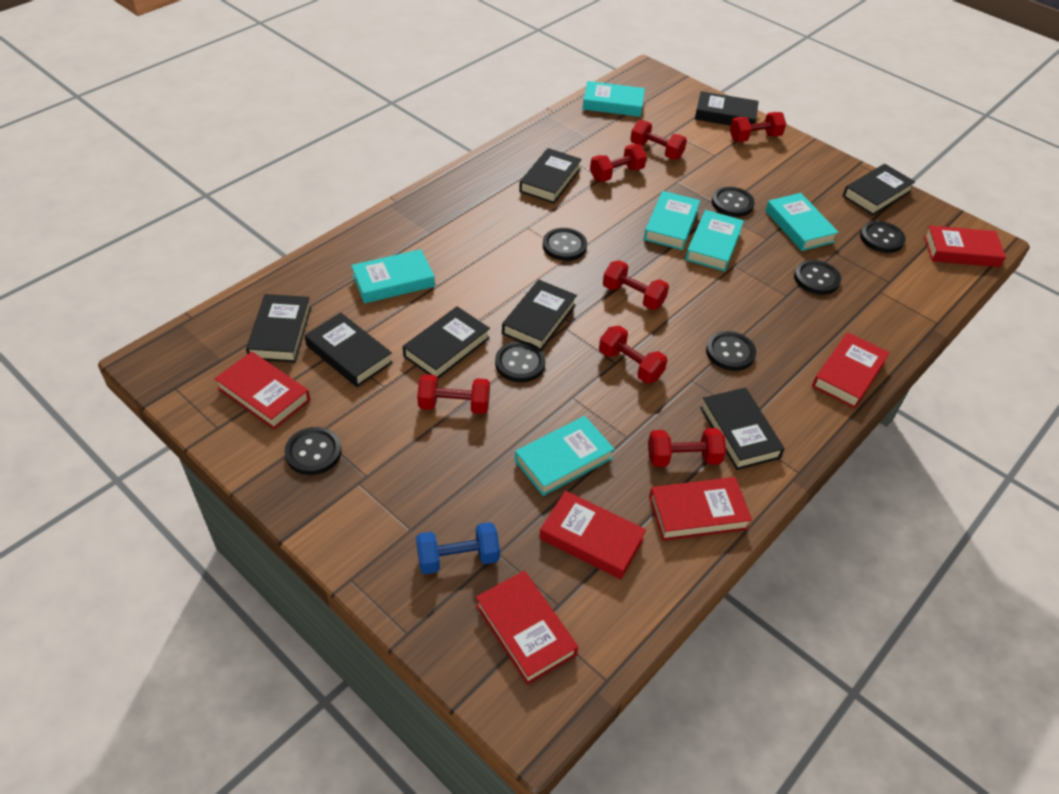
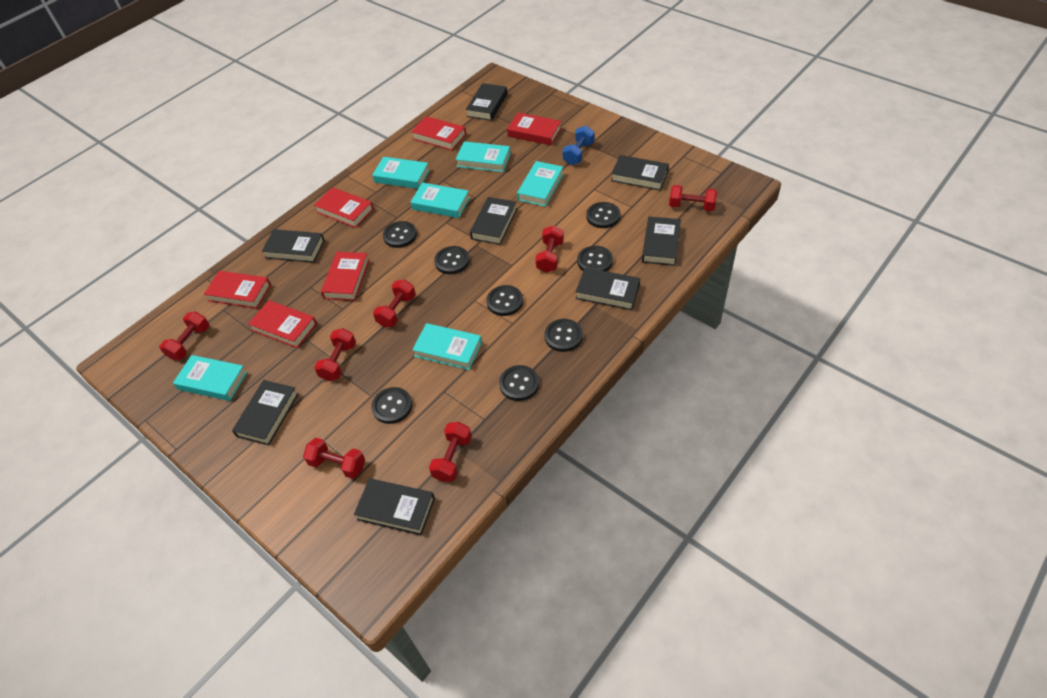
black button: 7 -> 8

